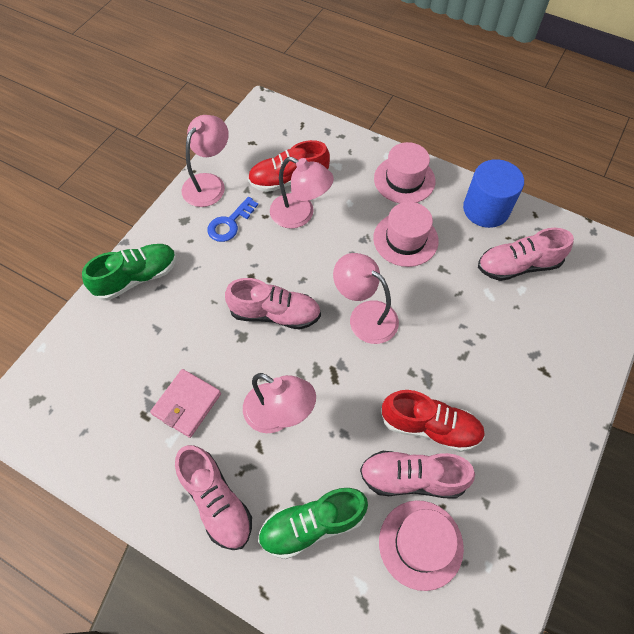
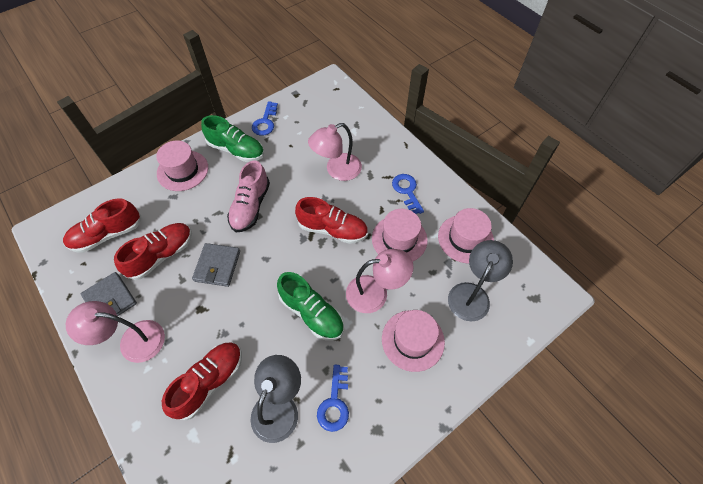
blue cylinder: 1 -> 0
blue key: 1 -> 3
grey lamp: 0 -> 2
grey wallet: 0 -> 2
pink hat: 3 -> 4
pink lamp: 4 -> 3
pink shoe: 4 -> 1
pink wallet: 1 -> 0
red shoe: 2 -> 4

